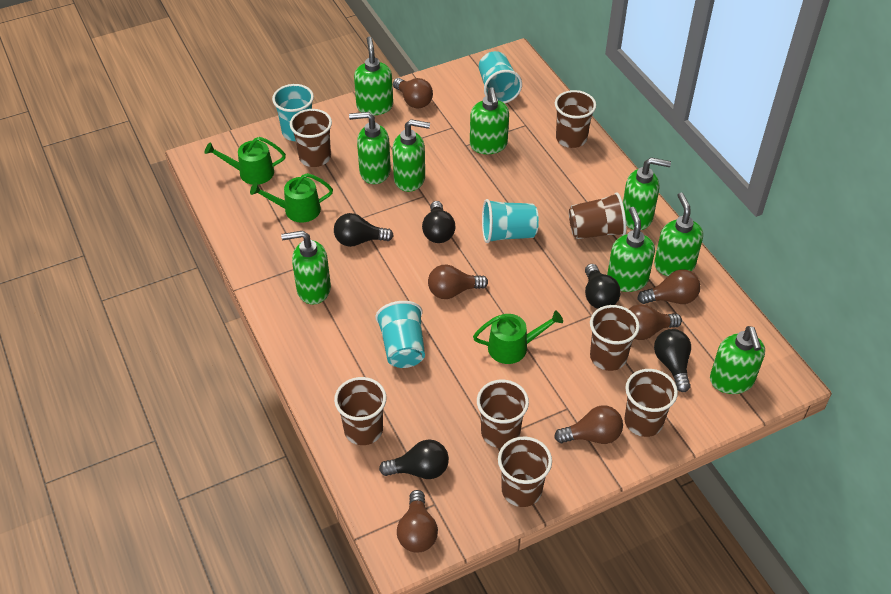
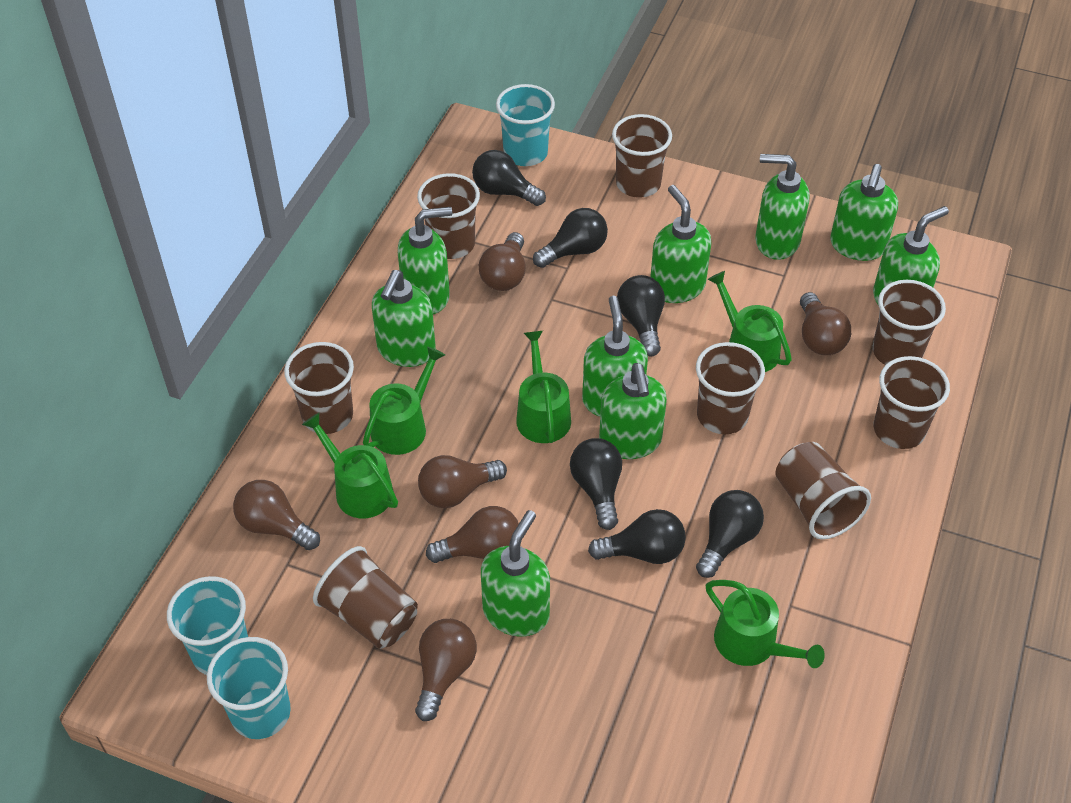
black light bulb: 5 -> 6
green watering can: 3 -> 5
turquoise cup: 4 -> 3

